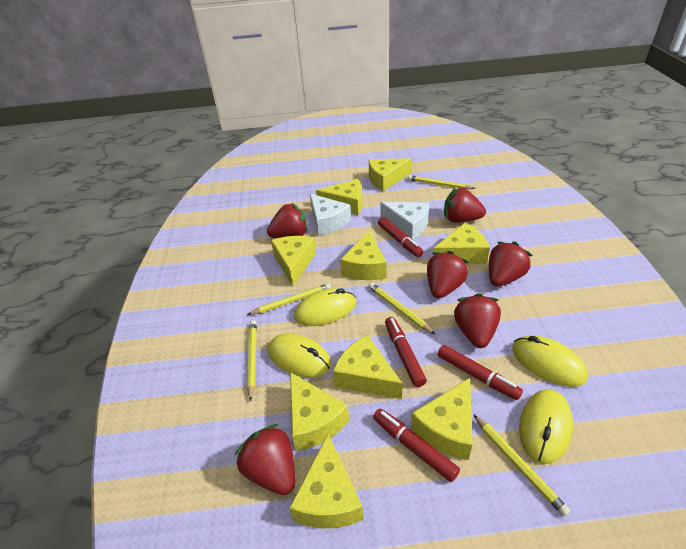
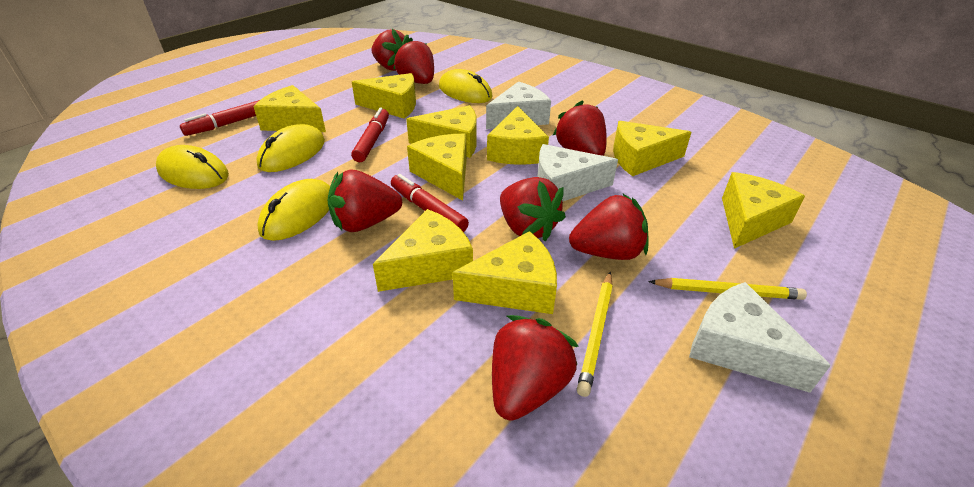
red marker: 4 -> 3
red strawberry: 6 -> 7
white cheese: 2 -> 3
yellow pencil: 5 -> 2

